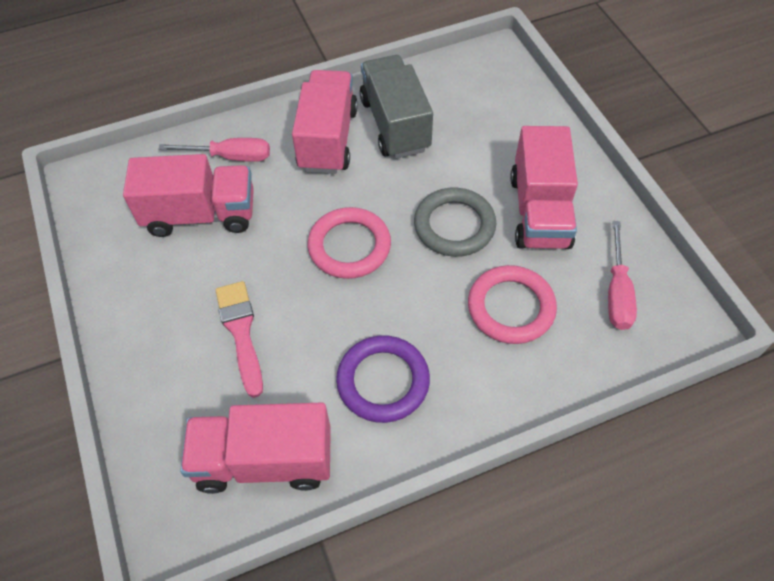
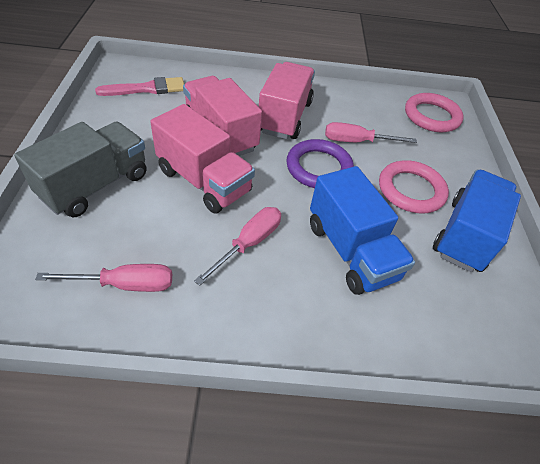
blue truck: 0 -> 2
grey ring: 1 -> 0
pink screwdriver: 2 -> 3
pink truck: 4 -> 3

